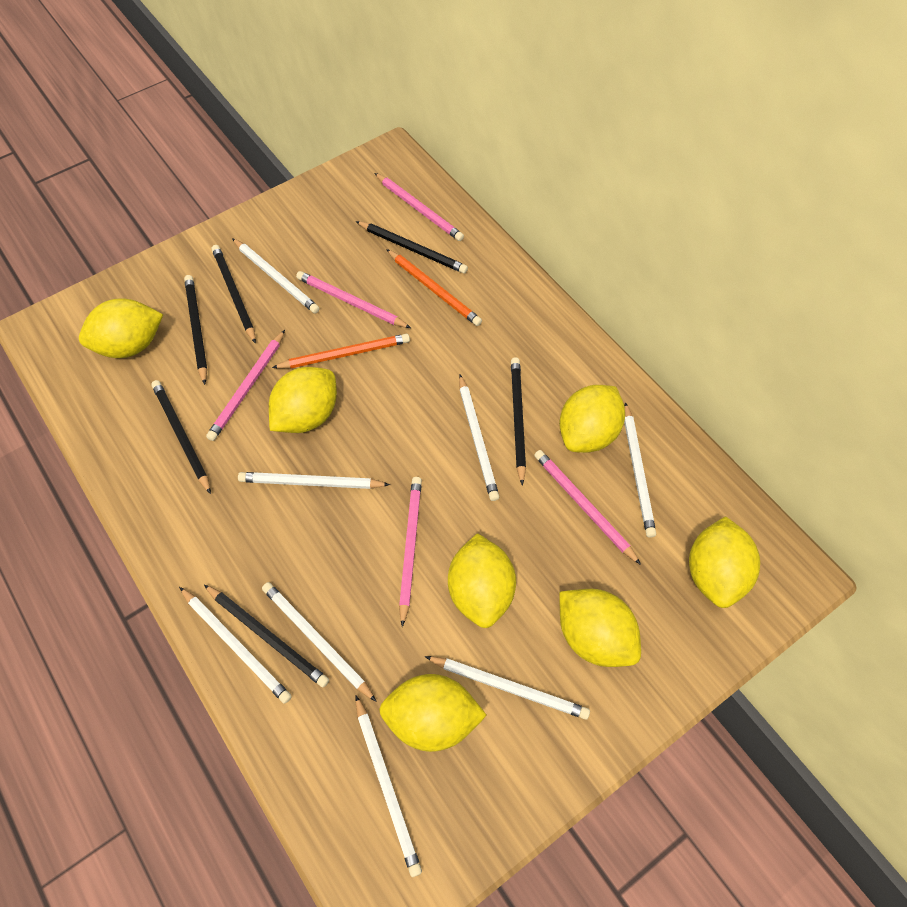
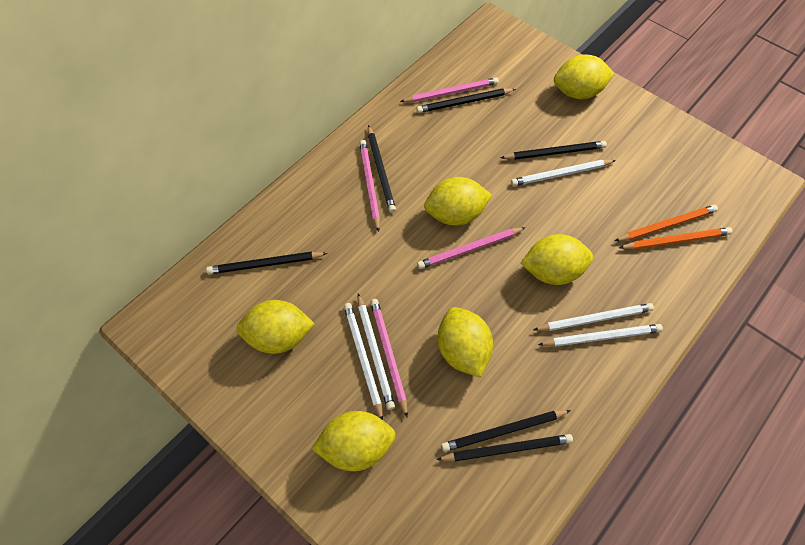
pink pencil: 5 -> 4
white pencil: 8 -> 5
yellow lemon: 7 -> 6

